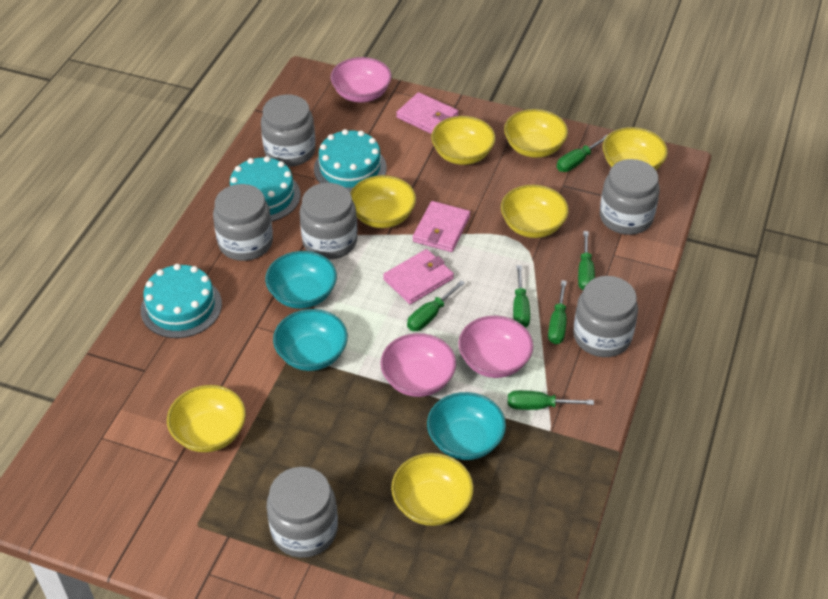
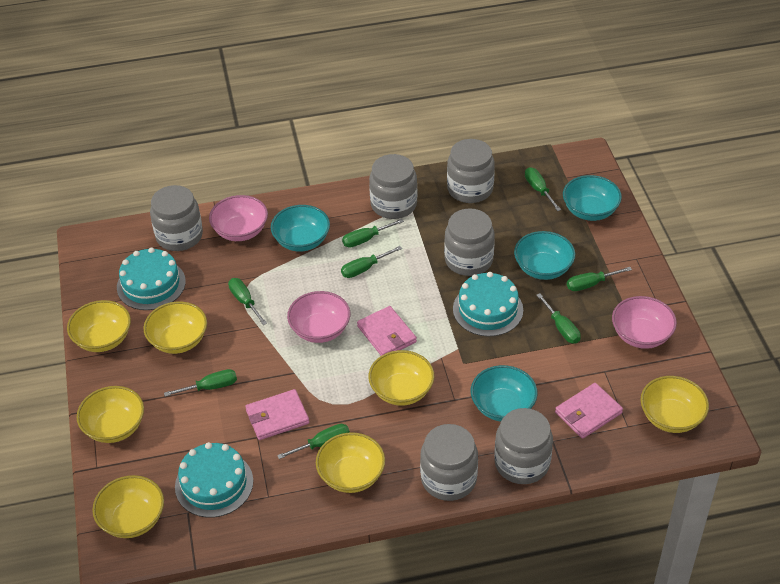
green screwdriver: 6 -> 8
turquoise bowl: 3 -> 4

